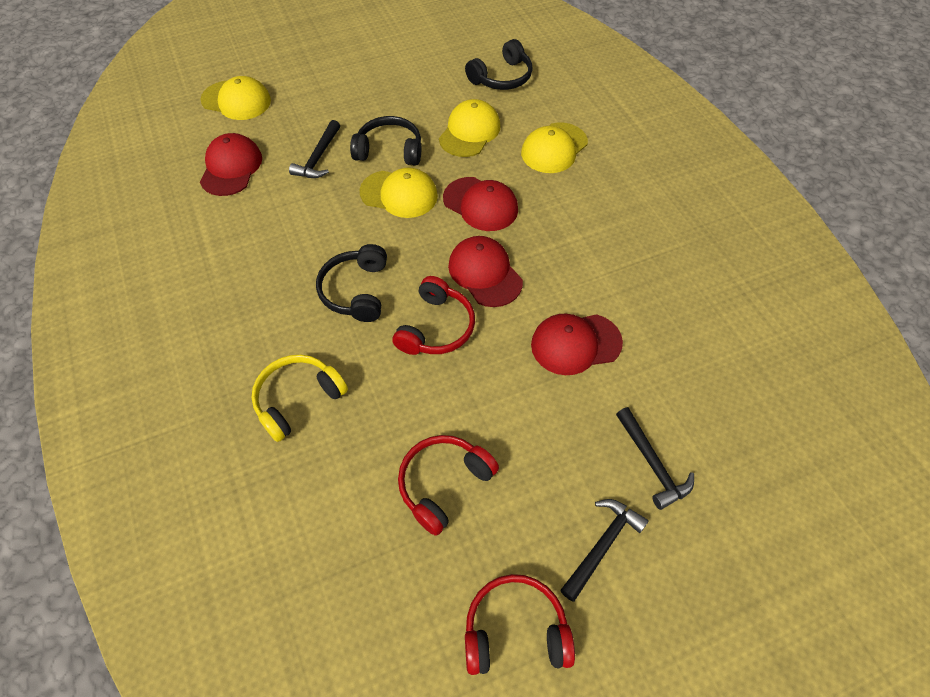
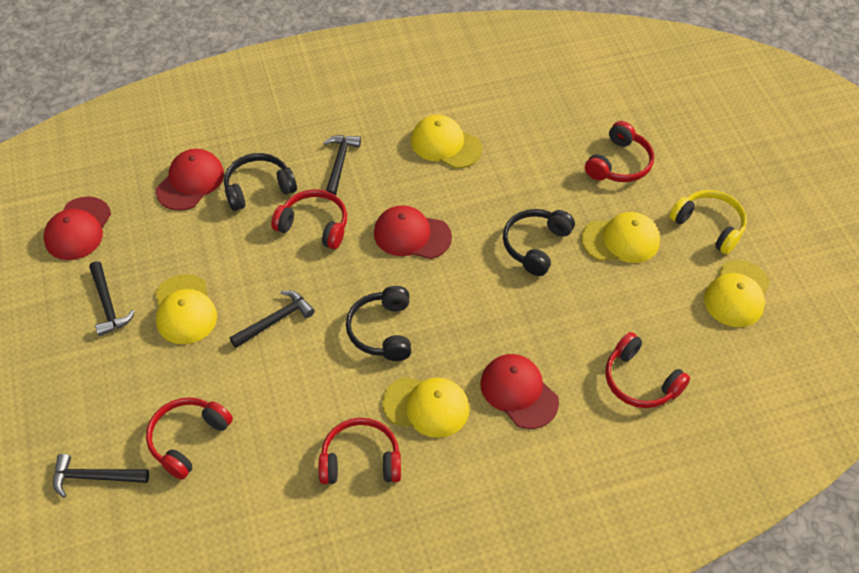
black hammer: 3 -> 4
red headphones: 3 -> 5
yellow cap: 4 -> 5

